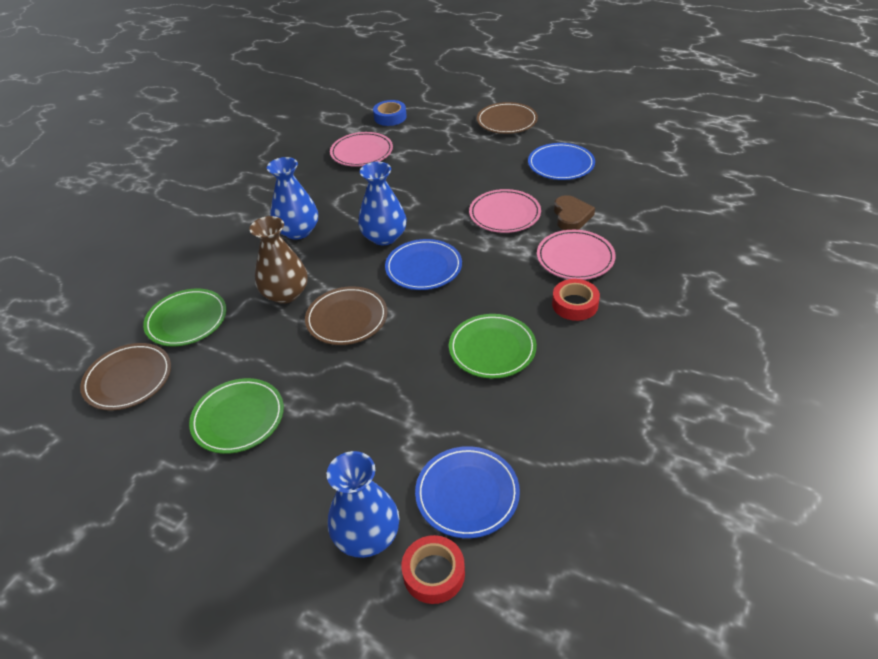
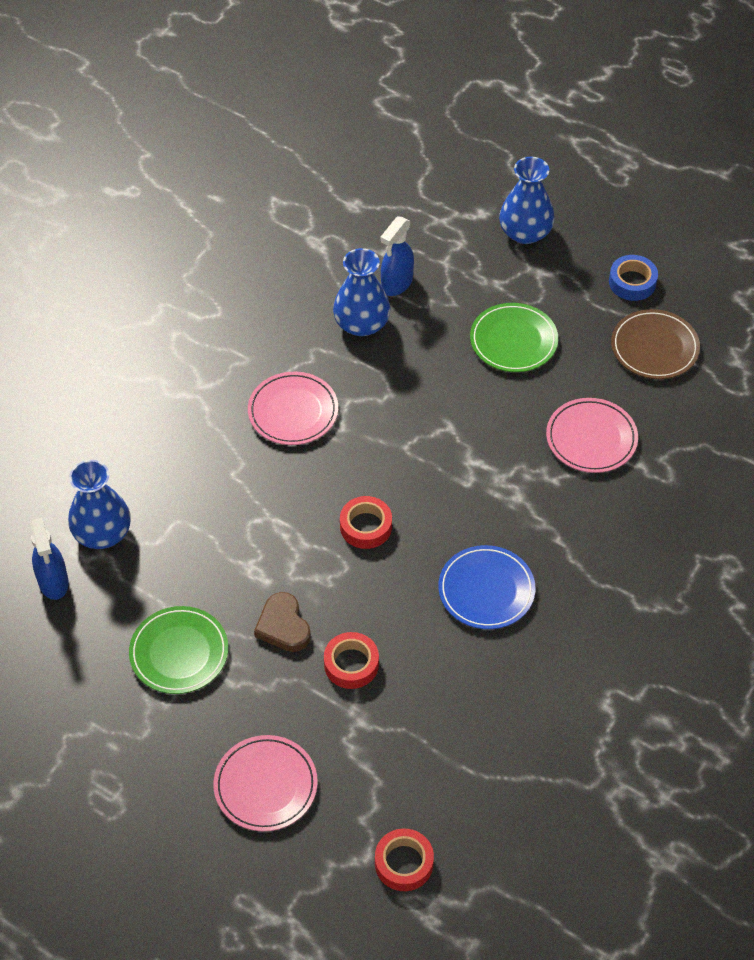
blue plate: 3 -> 1
blue spray bottle: 0 -> 2
brown plate: 3 -> 1
brown vase: 1 -> 0
green plate: 3 -> 2
red tape: 2 -> 3

